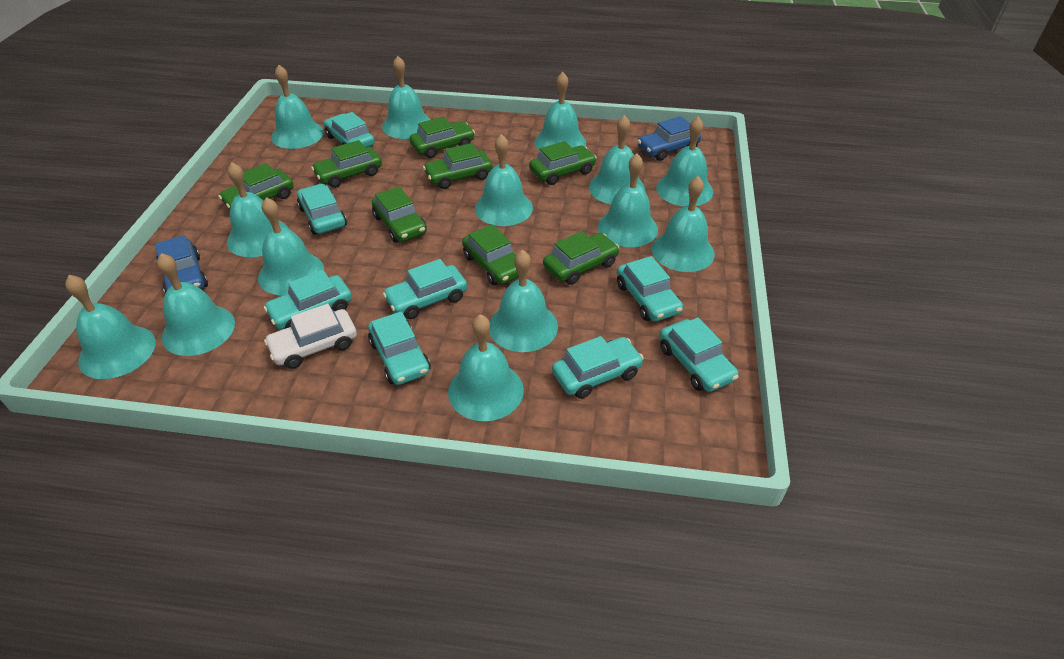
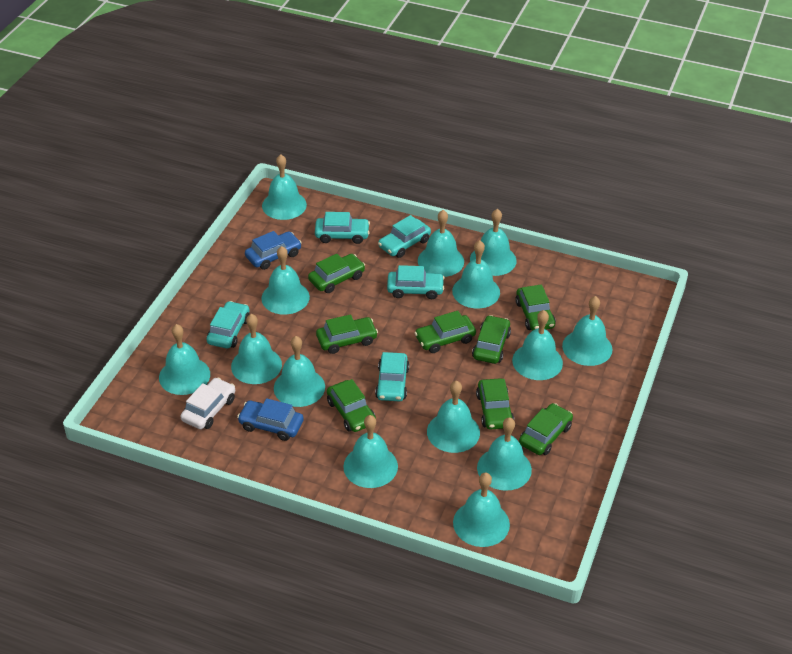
turquoise car: 8 -> 5

